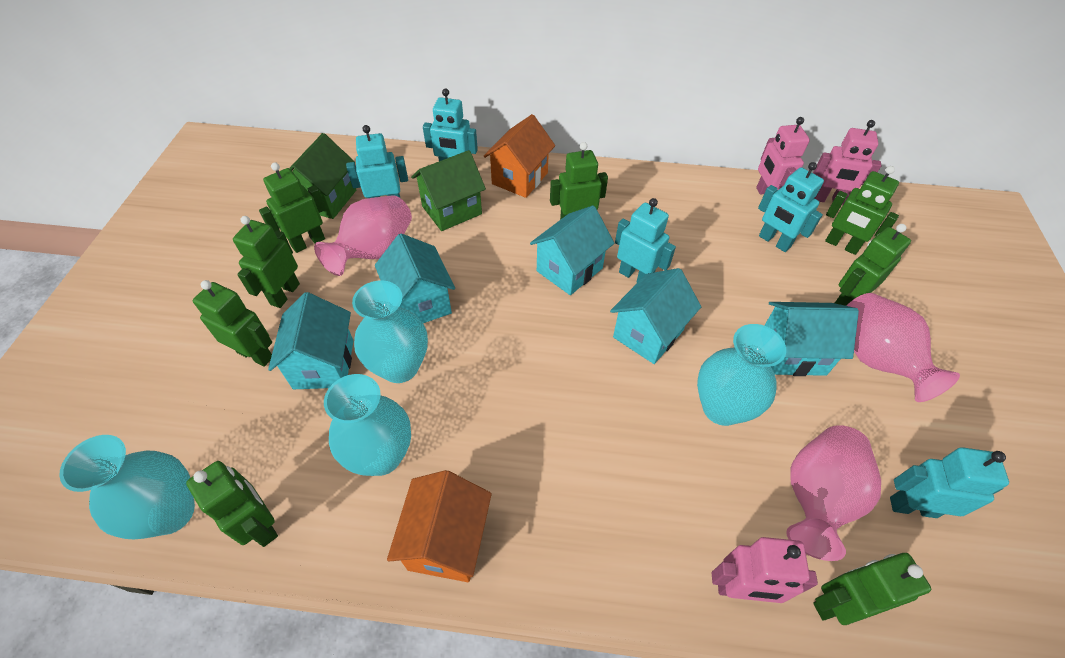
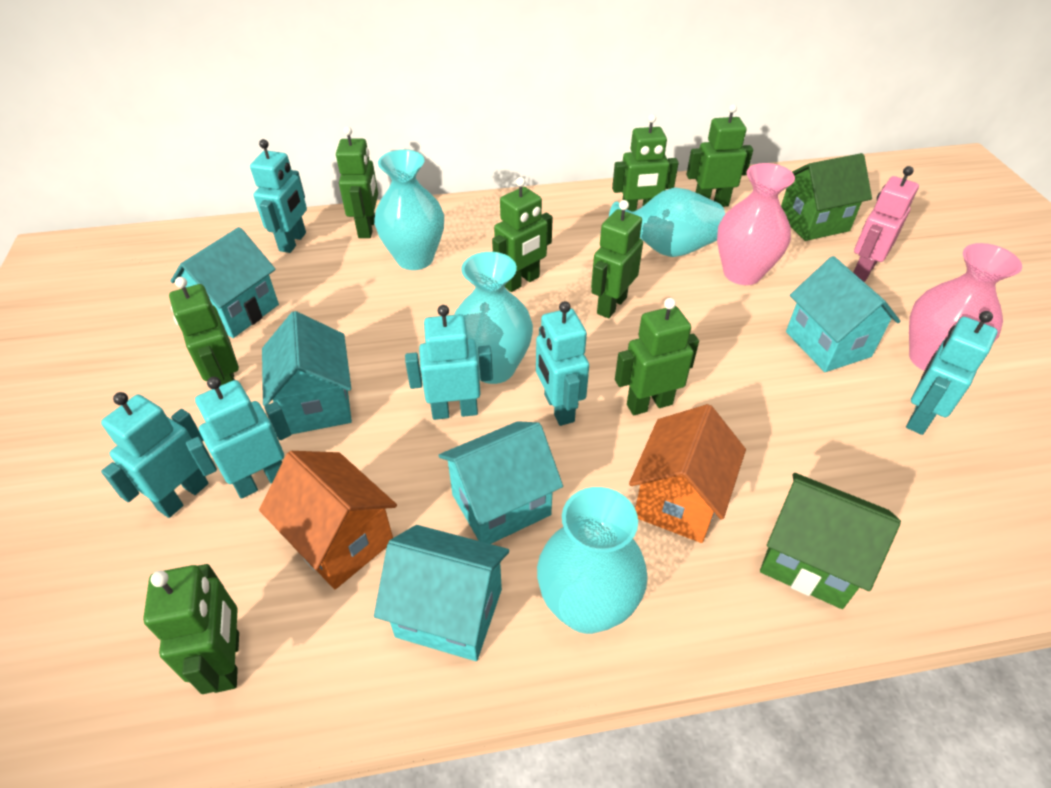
pink robot: 3 -> 1
pink vase: 3 -> 2
turquoise robot: 5 -> 6

